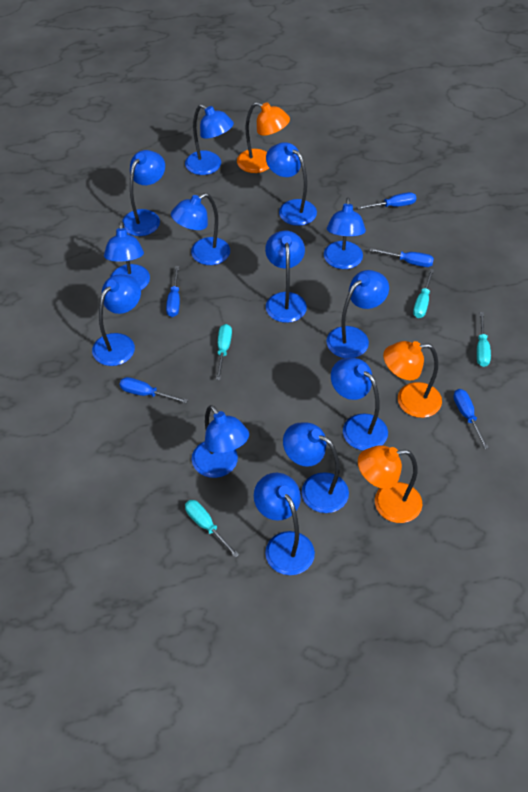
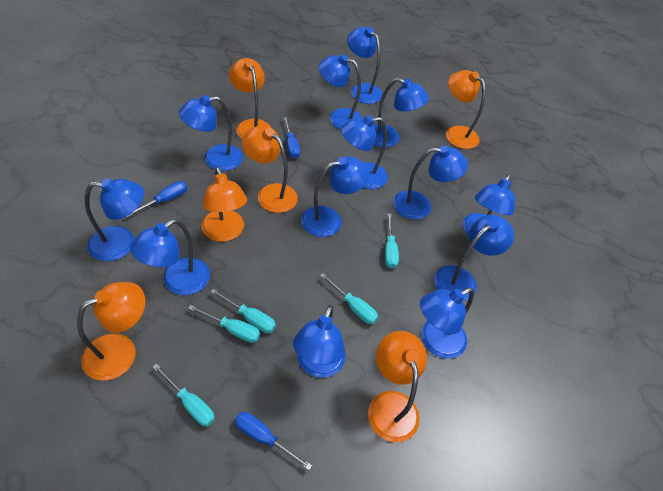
blue screwdriver: 5 -> 3
orange lamp: 3 -> 6
turquoise screwdriver: 4 -> 5

